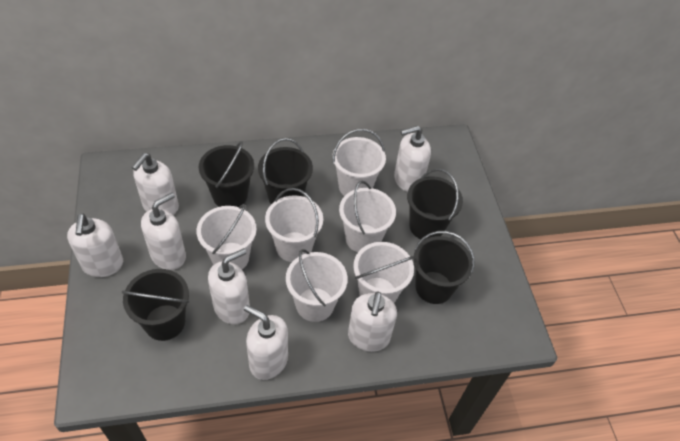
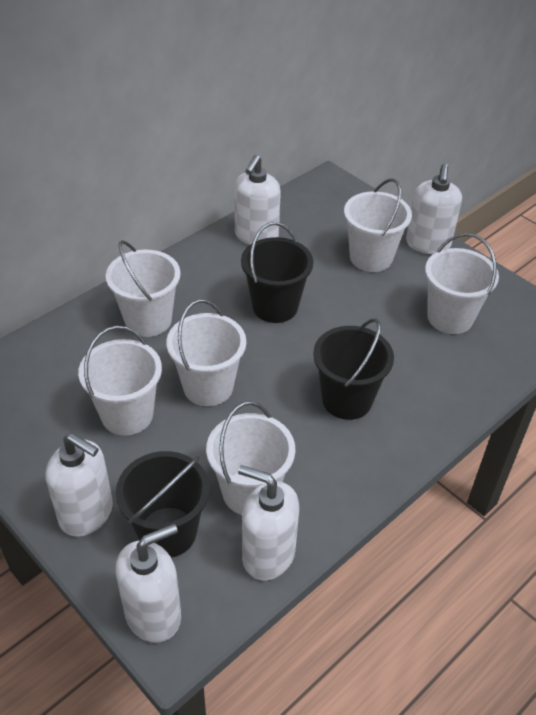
black bucket: 5 -> 3
white soap dispenser: 7 -> 5

